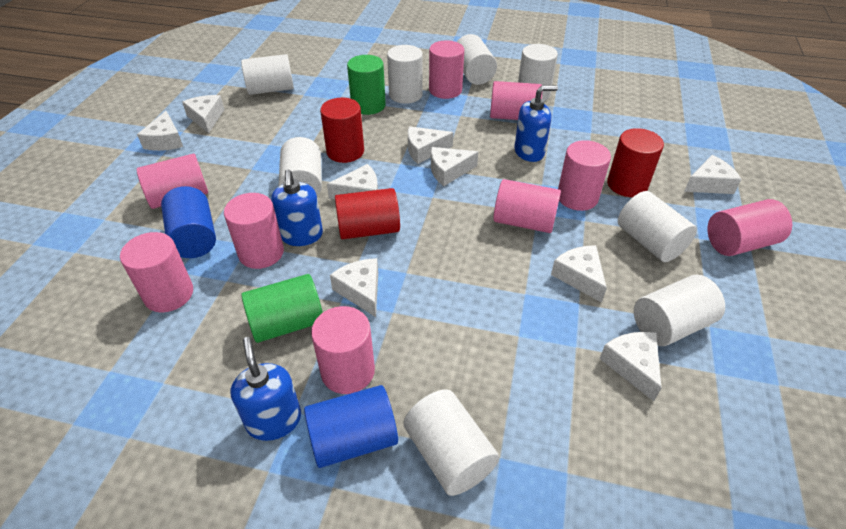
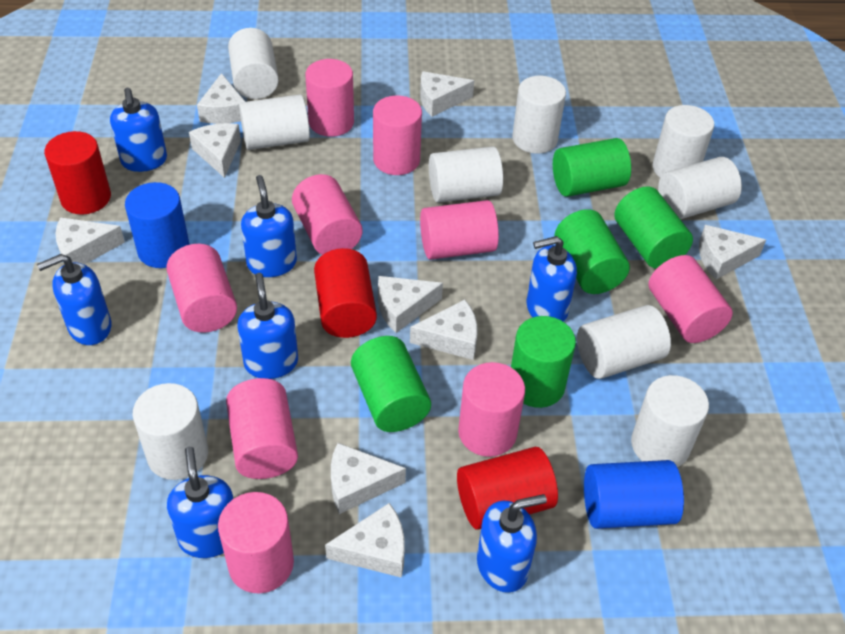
blue soap dispenser: 3 -> 7
green cylinder: 2 -> 5
white cylinder: 8 -> 9

